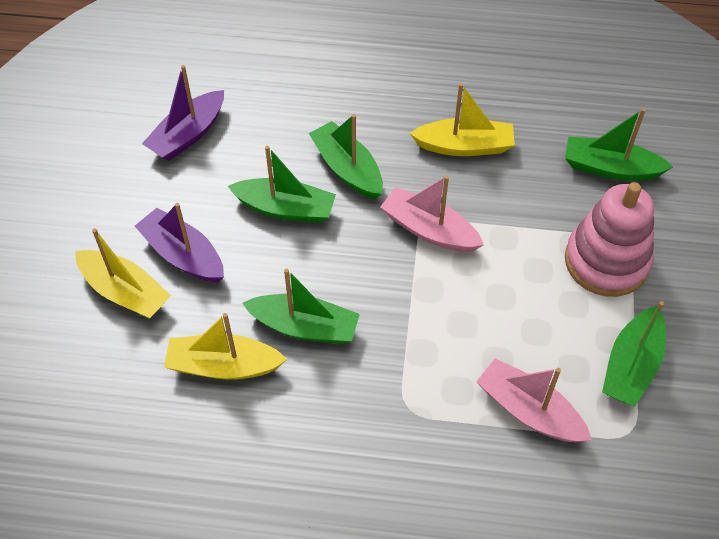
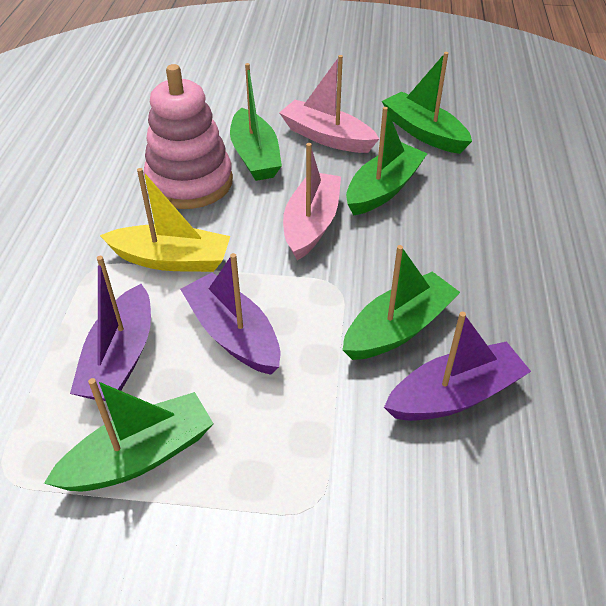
purple boat: 2 -> 3
yellow boat: 3 -> 1

